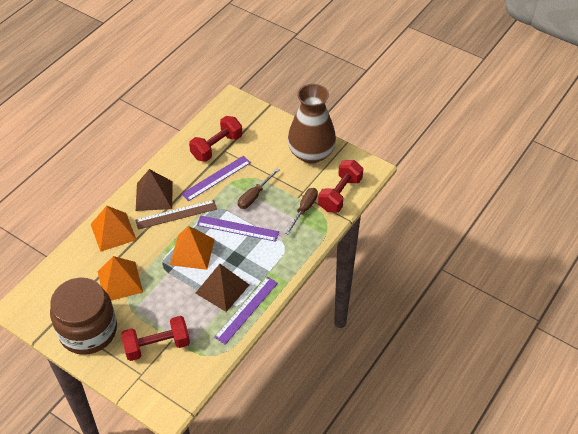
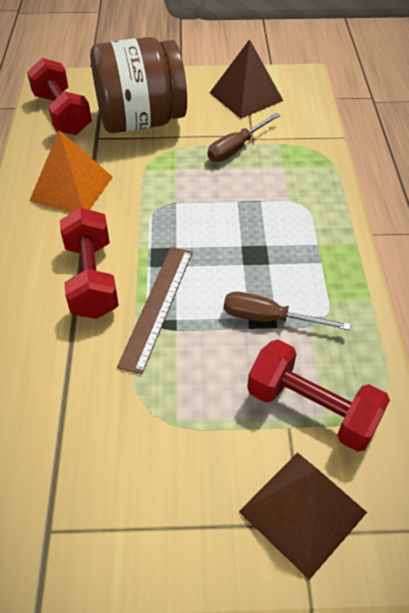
brown vase: 1 -> 0
orange pyramid: 3 -> 1
purple ruler: 3 -> 0

